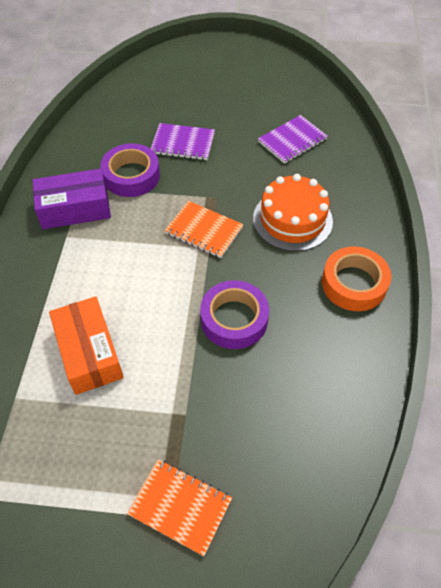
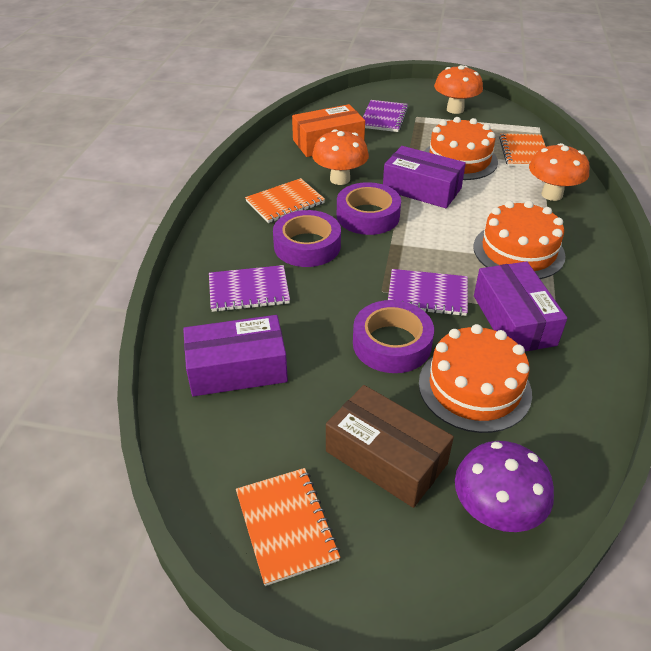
brown box: 0 -> 1
orange cake: 1 -> 3
orange mushroom: 0 -> 3
orange notebook: 2 -> 3
orange tape: 1 -> 0
purple box: 1 -> 3
purple mushroom: 0 -> 1
purple notebook: 2 -> 3
purple tape: 2 -> 3

